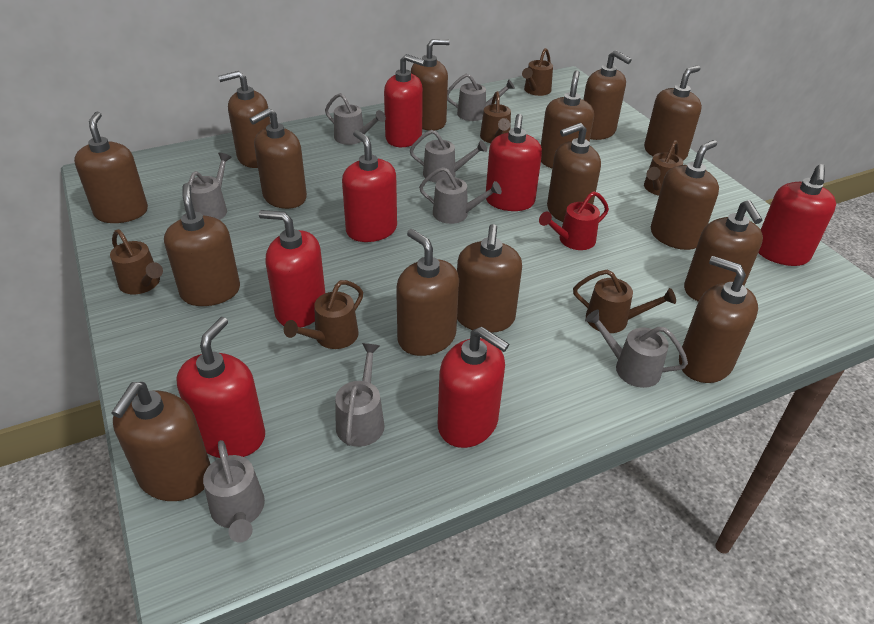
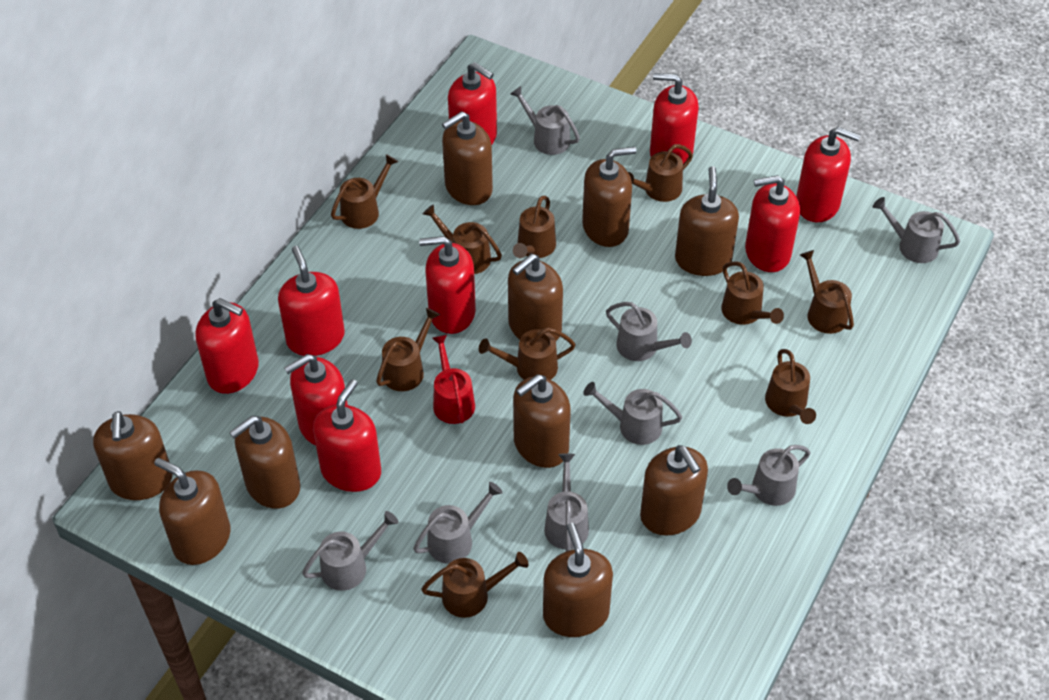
brown soap dispenser: 15 -> 10
brown watering can: 6 -> 10
red soap dispenser: 7 -> 9

